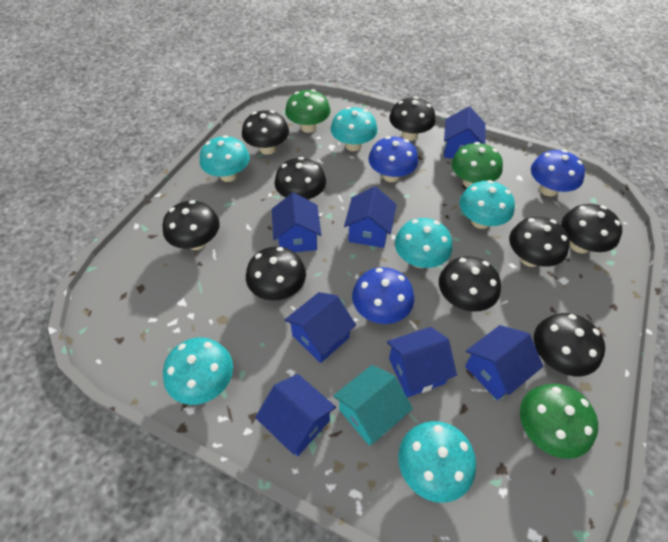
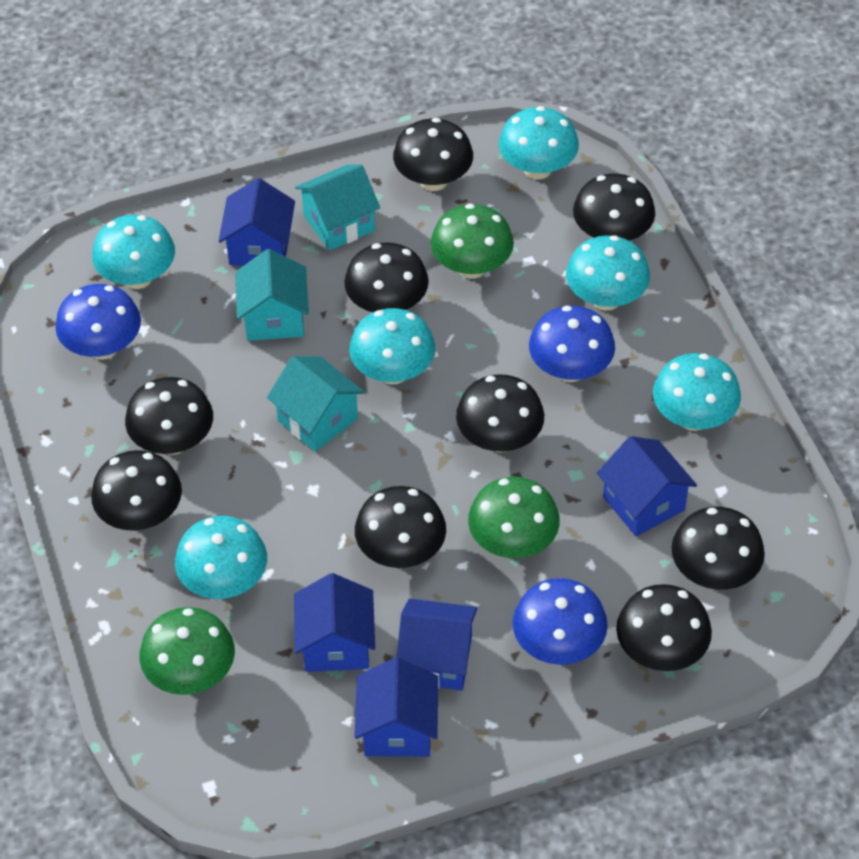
blue house: 7 -> 5
turquoise house: 1 -> 3

